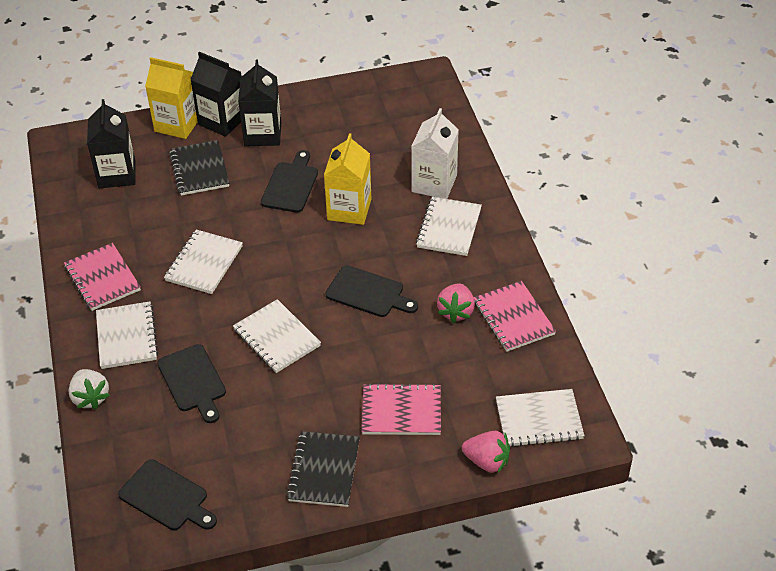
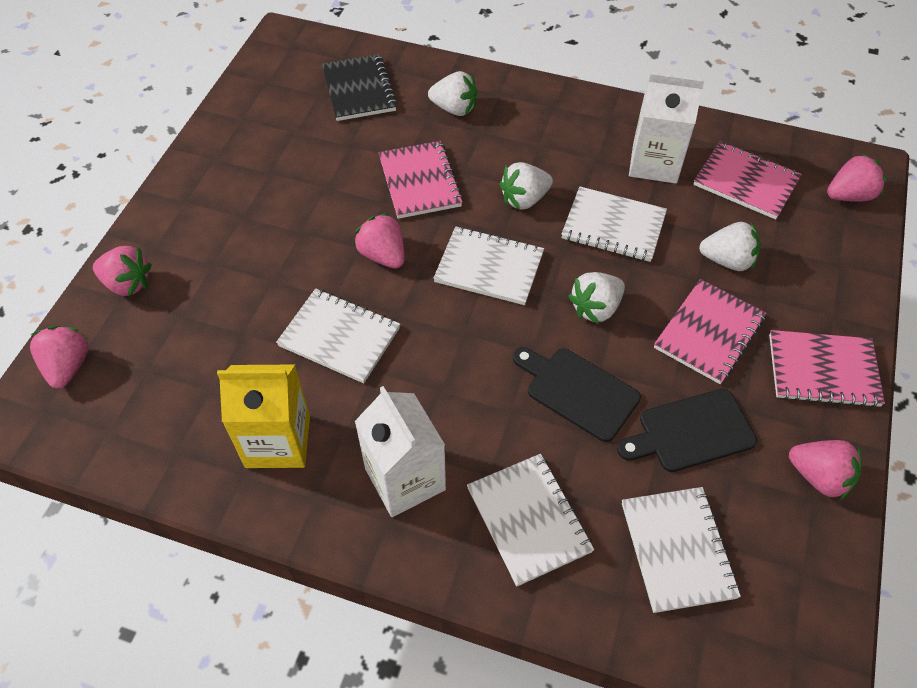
black carton: 3 -> 0
black cutting board: 4 -> 2
black notebook: 2 -> 1
pink notebook: 3 -> 4
pink strawberry: 2 -> 5
white carton: 1 -> 2
white strawberry: 1 -> 4
yellow carton: 2 -> 1

